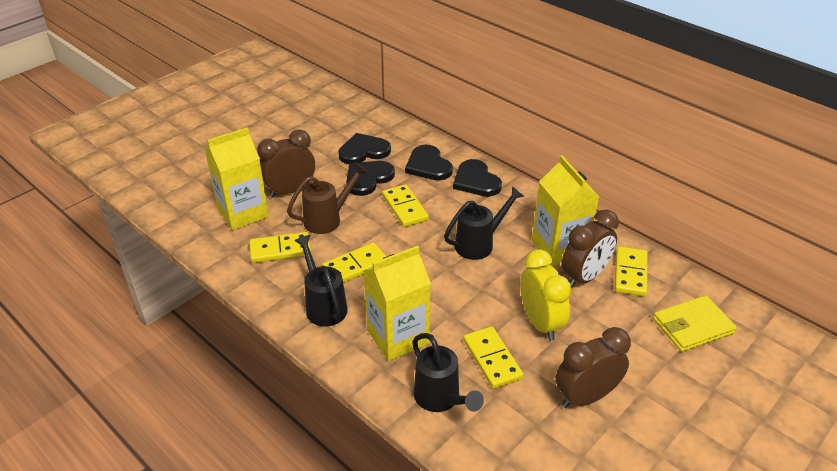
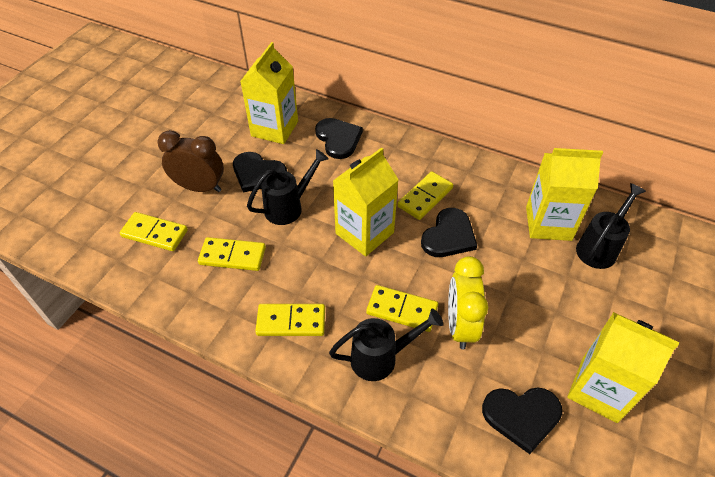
brown clock: 3 -> 1
brown watering can: 1 -> 0
yellow carton: 3 -> 4
yellow wallet: 1 -> 0

